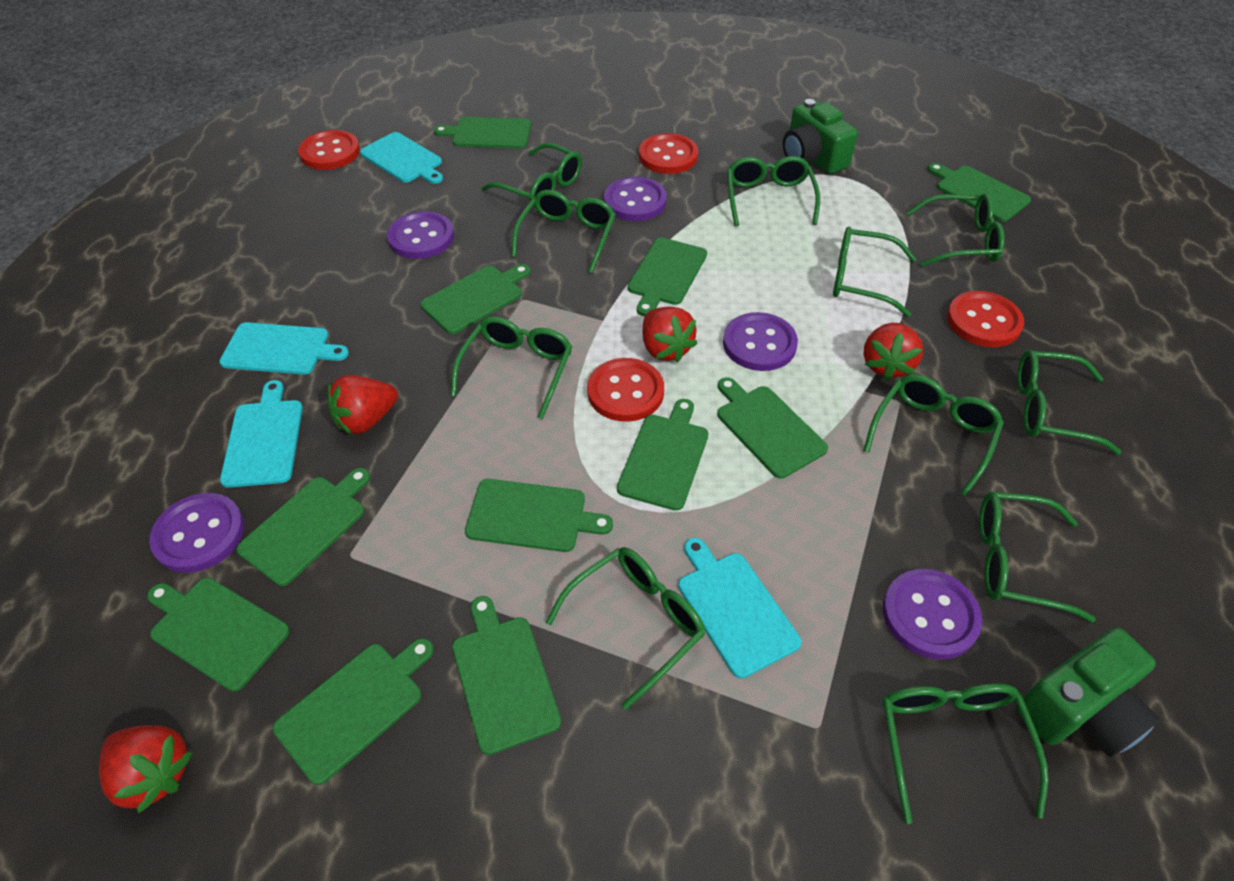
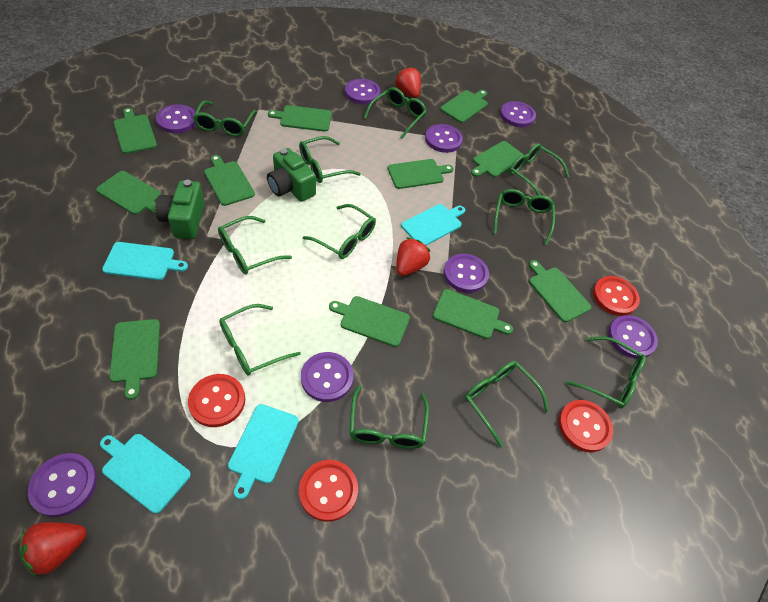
purple button: 5 -> 8
red strawberry: 4 -> 3

